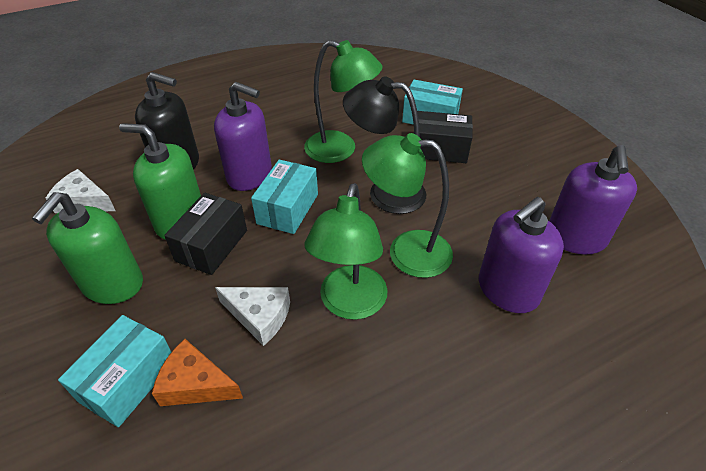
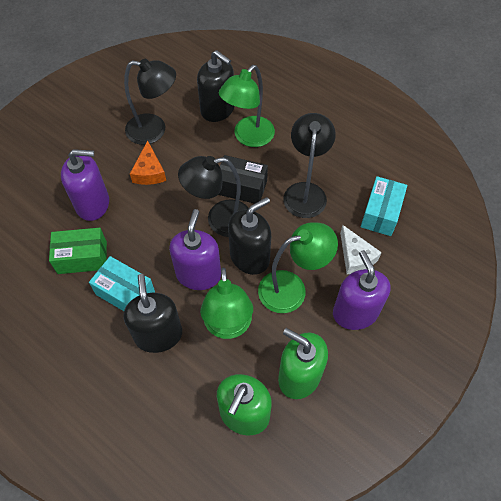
black box: 2 -> 1
black lamp: 1 -> 3
black soap dispenser: 1 -> 3
green box: 0 -> 1
turquoise box: 3 -> 2
white cheese: 2 -> 1

